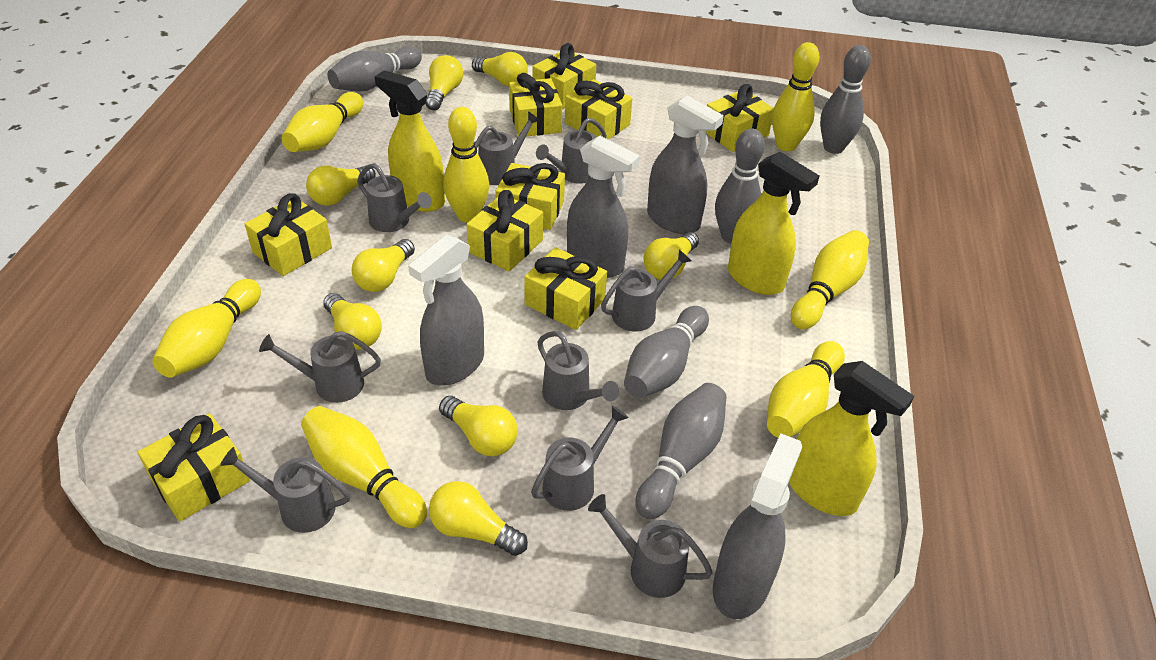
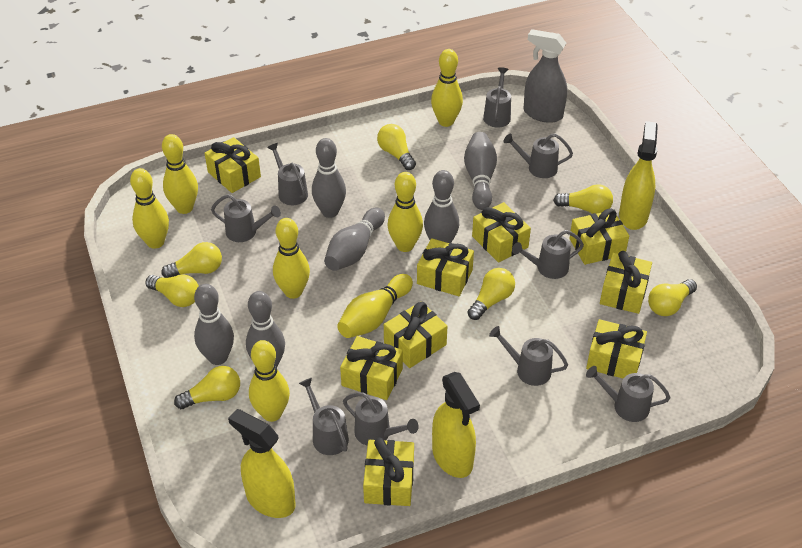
grey bowling pin: 5 -> 6
grey spray bottle: 4 -> 1
yellow light bulb: 8 -> 7

